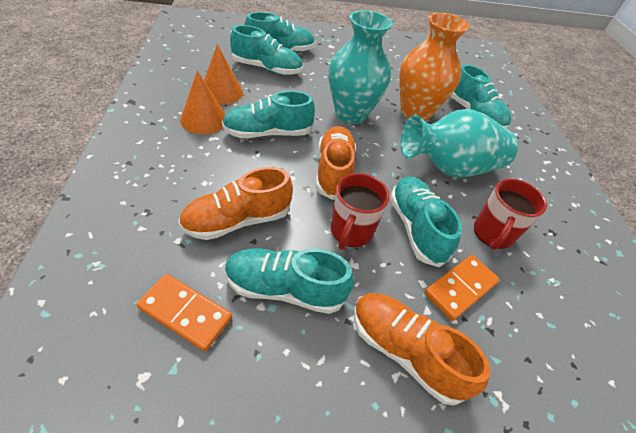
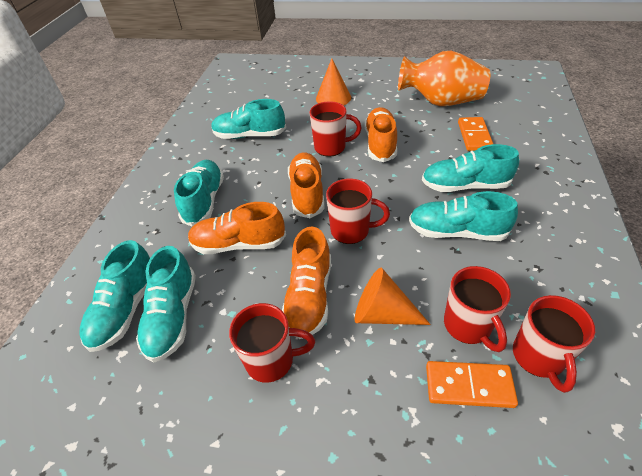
orange shoe: 3 -> 4
red mug: 2 -> 5
turquoise vase: 2 -> 0

